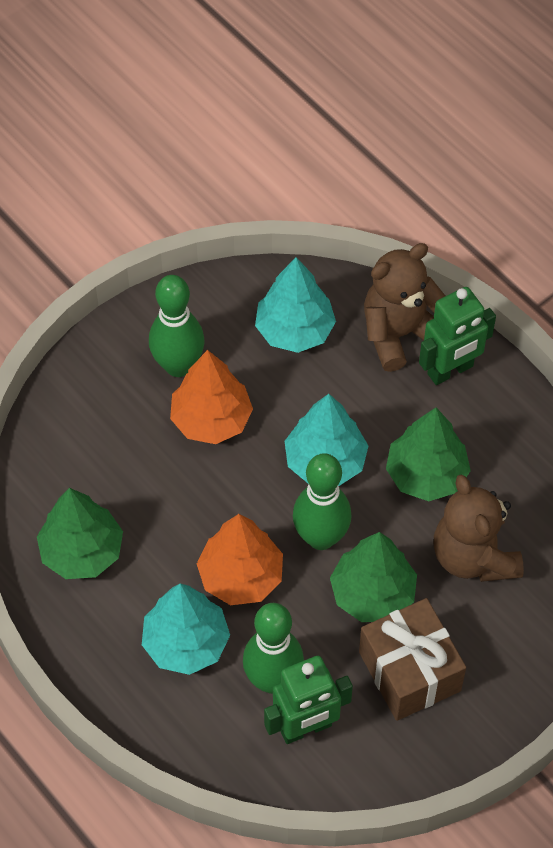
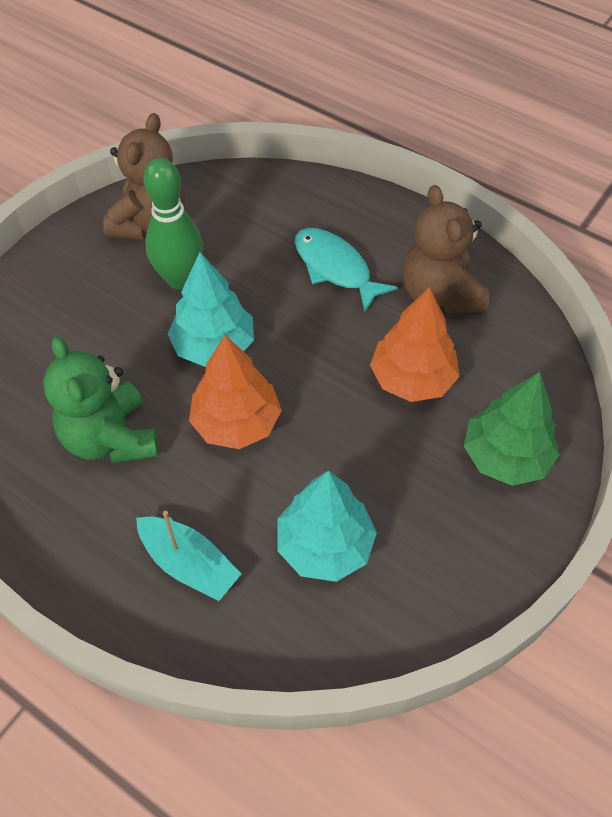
brown gift: 1 -> 0
green bowling pin: 3 -> 1
green robot: 2 -> 0
green teddy bear: 0 -> 1
green tree: 3 -> 1
turquoise boat: 0 -> 1
turquoise fish: 0 -> 1
turquoise tree: 3 -> 2

